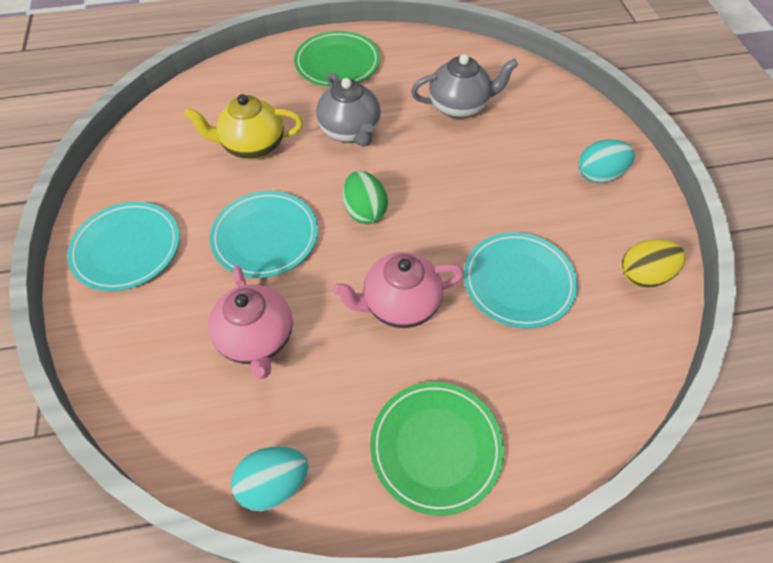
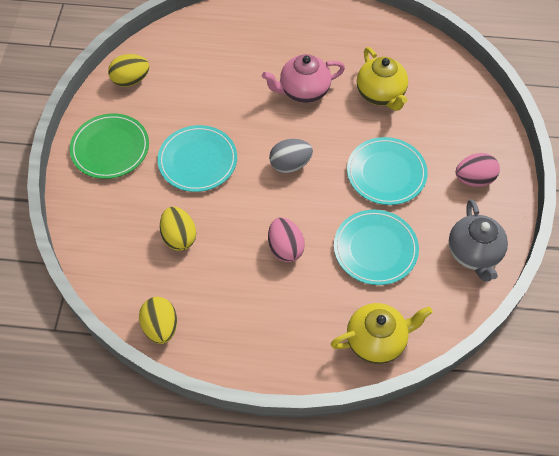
green egg: 1 -> 0
green plate: 2 -> 1
grey egg: 0 -> 1
grey teapot: 2 -> 1
pink egg: 0 -> 2
pink teapot: 2 -> 1
turquoise egg: 2 -> 0
yellow egg: 1 -> 3
yellow teapot: 1 -> 2

